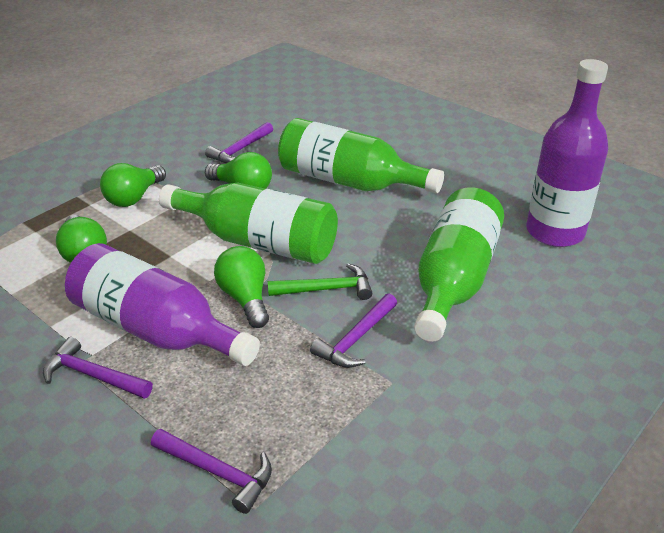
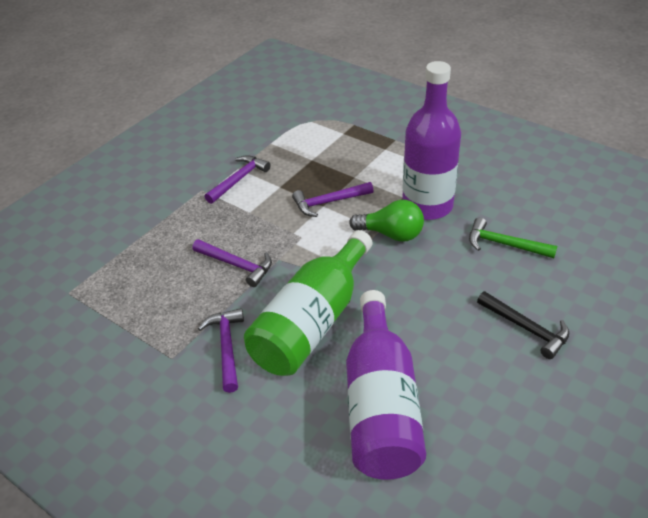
black hammer: 0 -> 1
green bottle: 3 -> 1
green light bulb: 4 -> 1

